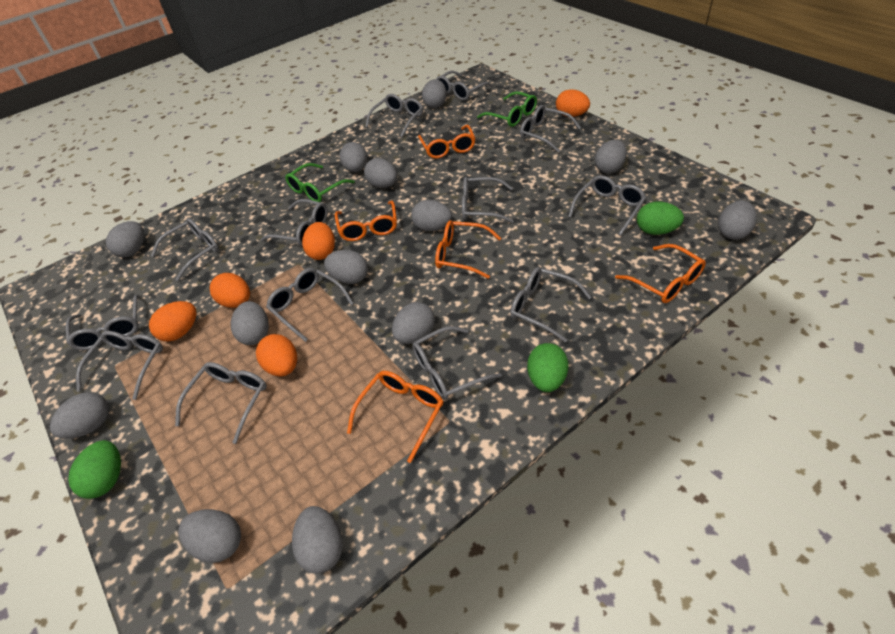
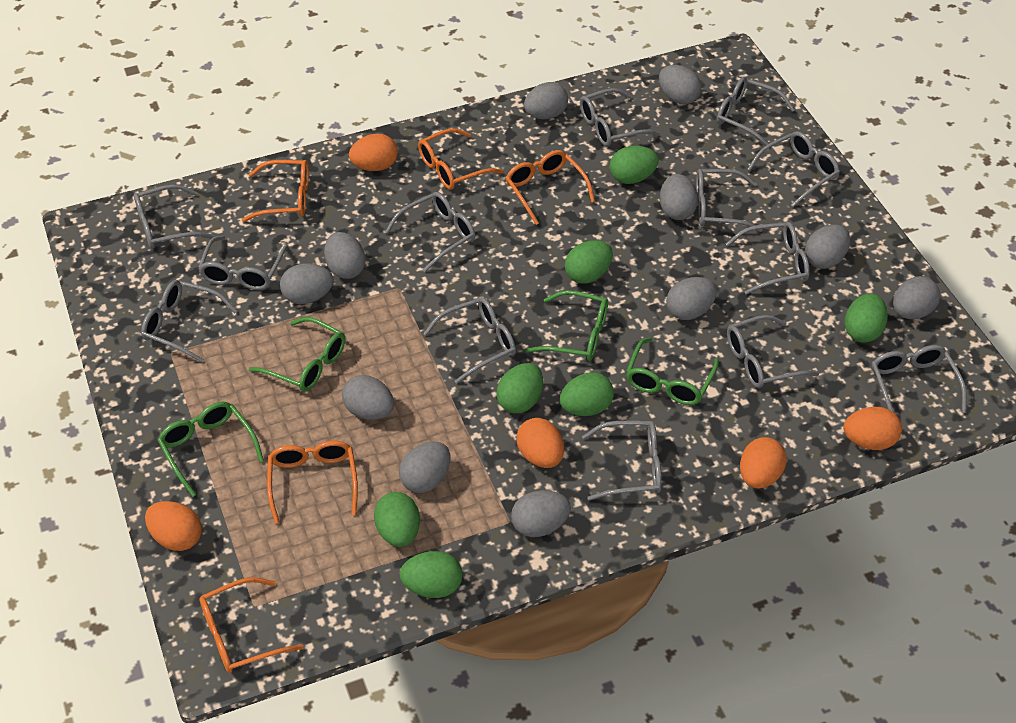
green egg: 3 -> 7
green glasses: 2 -> 4
grey egg: 13 -> 11

